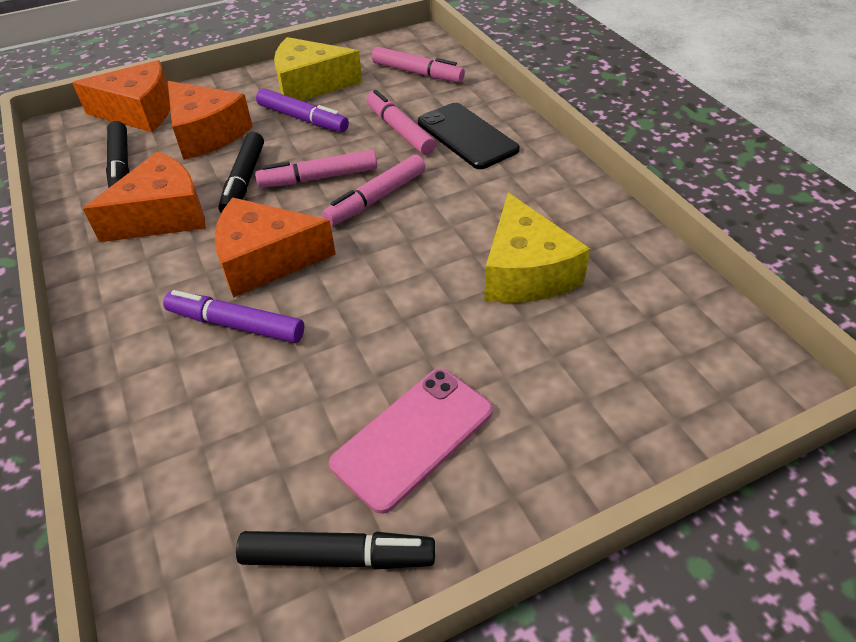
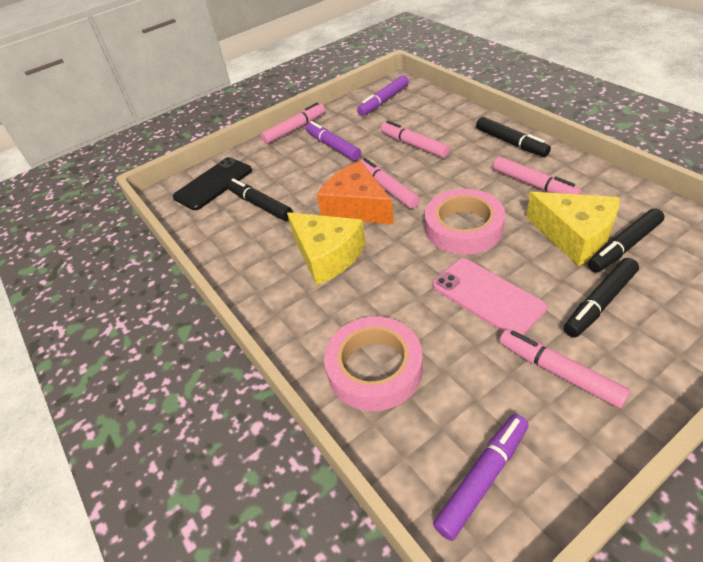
black marker: 3 -> 4
orange cheese: 4 -> 1
pink marker: 4 -> 5
pink tape: 0 -> 2
purple marker: 2 -> 3

